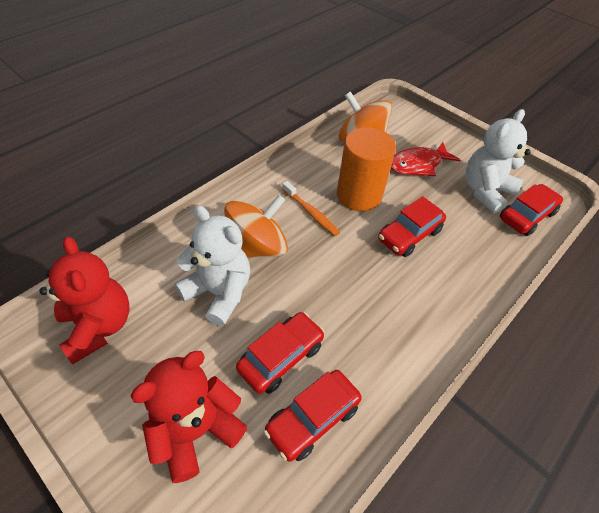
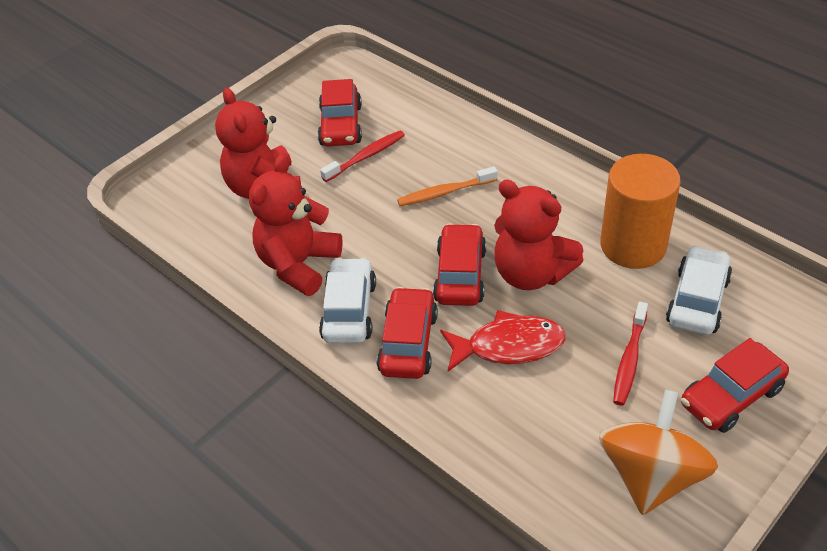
orange spinning top: 2 -> 1
red teddy bear: 2 -> 3
red toothbrush: 0 -> 2
white car: 0 -> 2
white teddy bear: 2 -> 0

